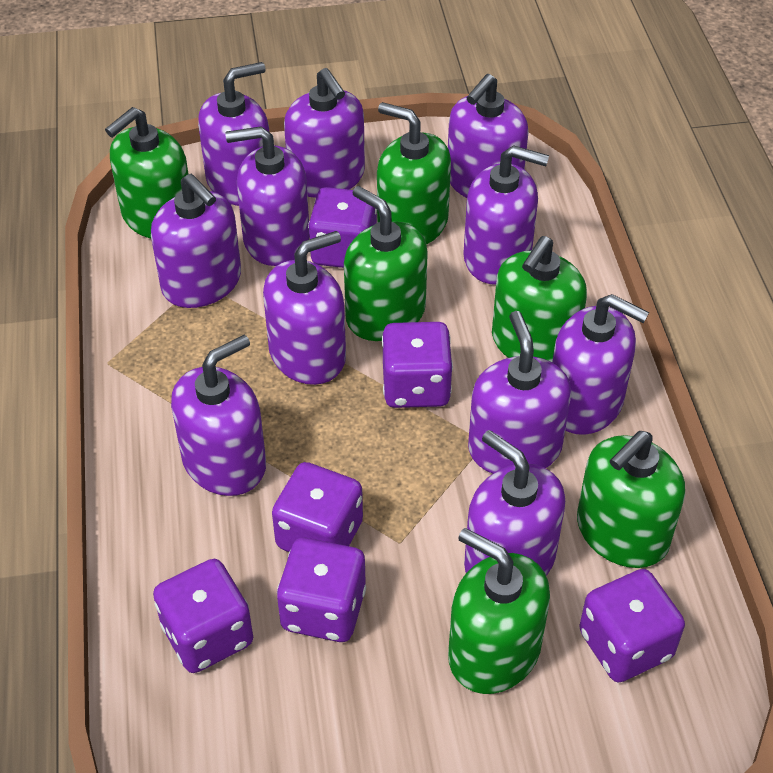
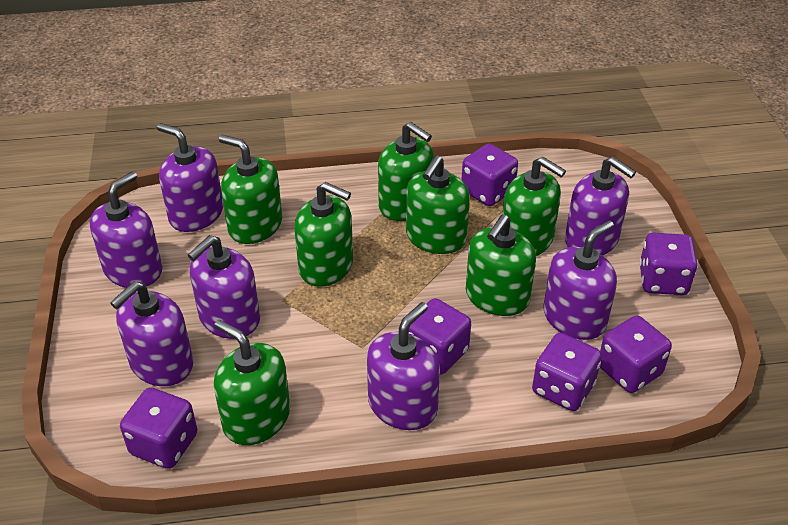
green soap dispenser: 6 -> 7
purple soap dispenser: 11 -> 7

